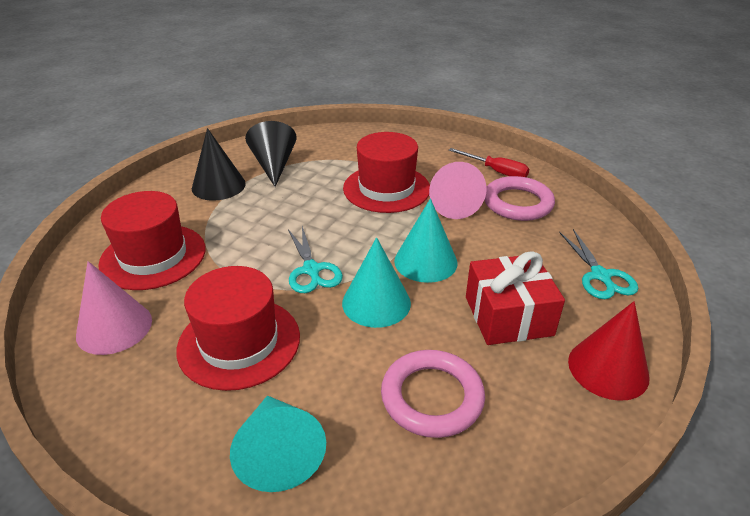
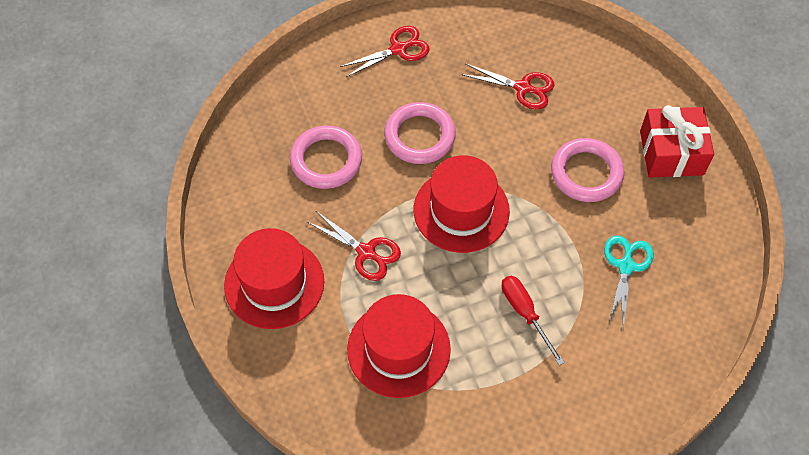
black cone: 2 -> 0
pink cone: 2 -> 0
pink ring: 2 -> 3
red cone: 1 -> 0
red scissors: 0 -> 3
turquoise cone: 3 -> 0
turquoise scissors: 2 -> 1

